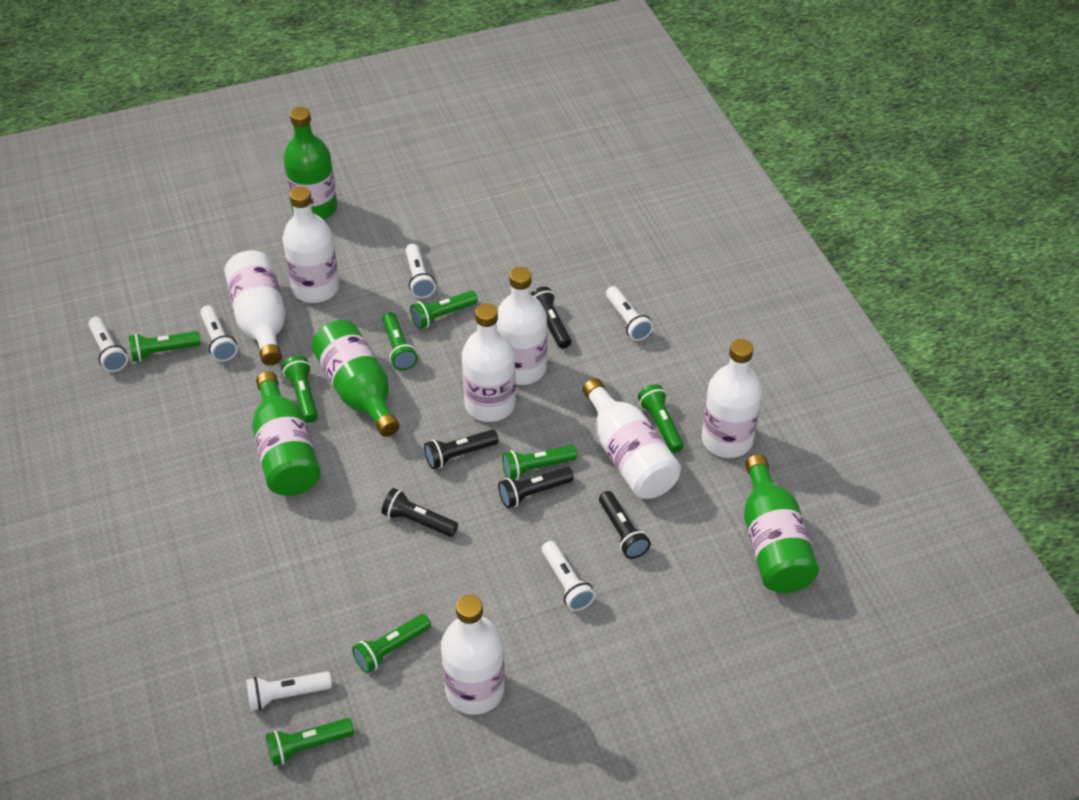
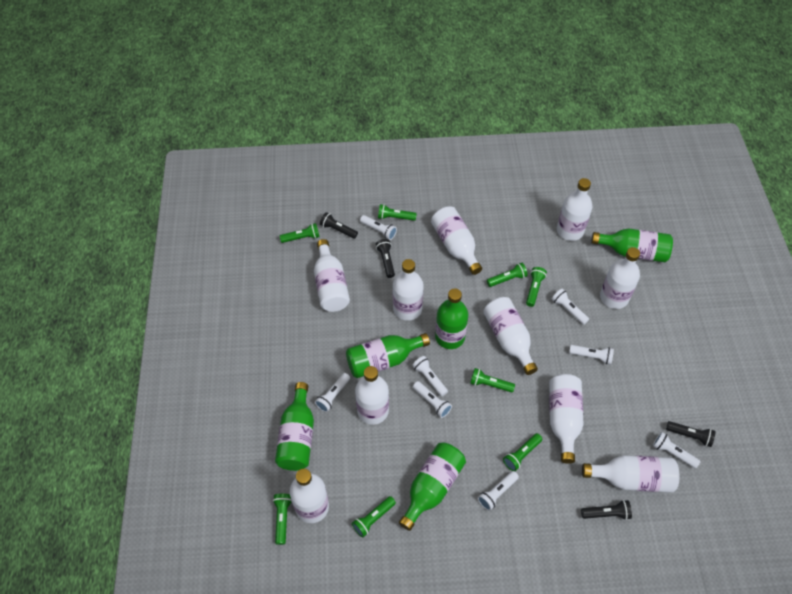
black flashlight: 5 -> 4
green bottle: 4 -> 5
white bottle: 7 -> 10
white flashlight: 6 -> 8

